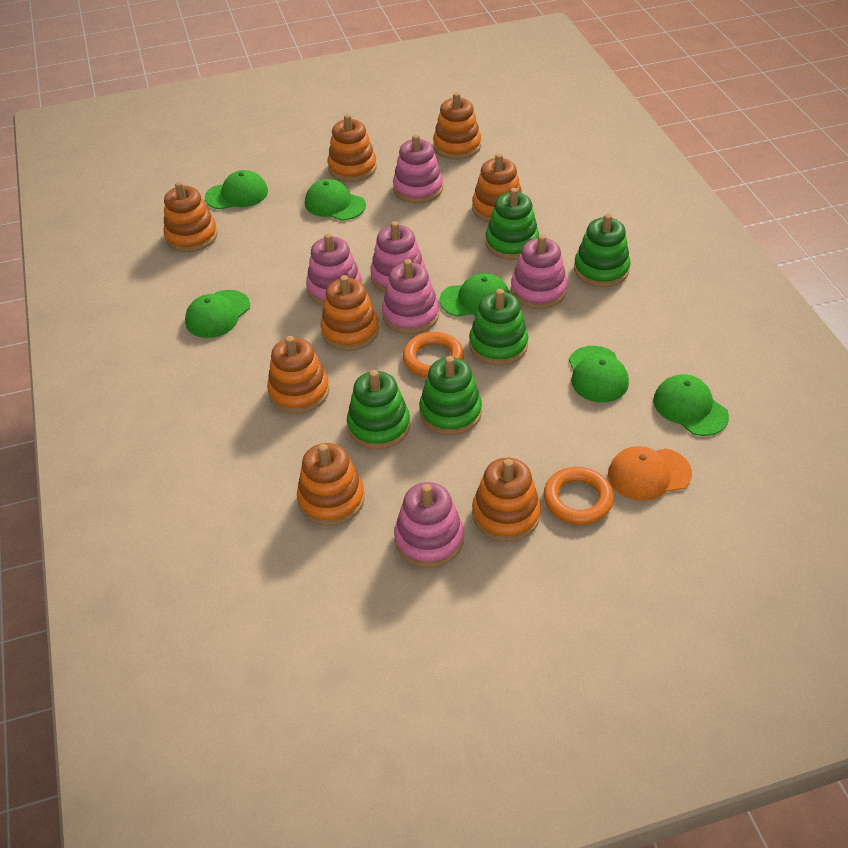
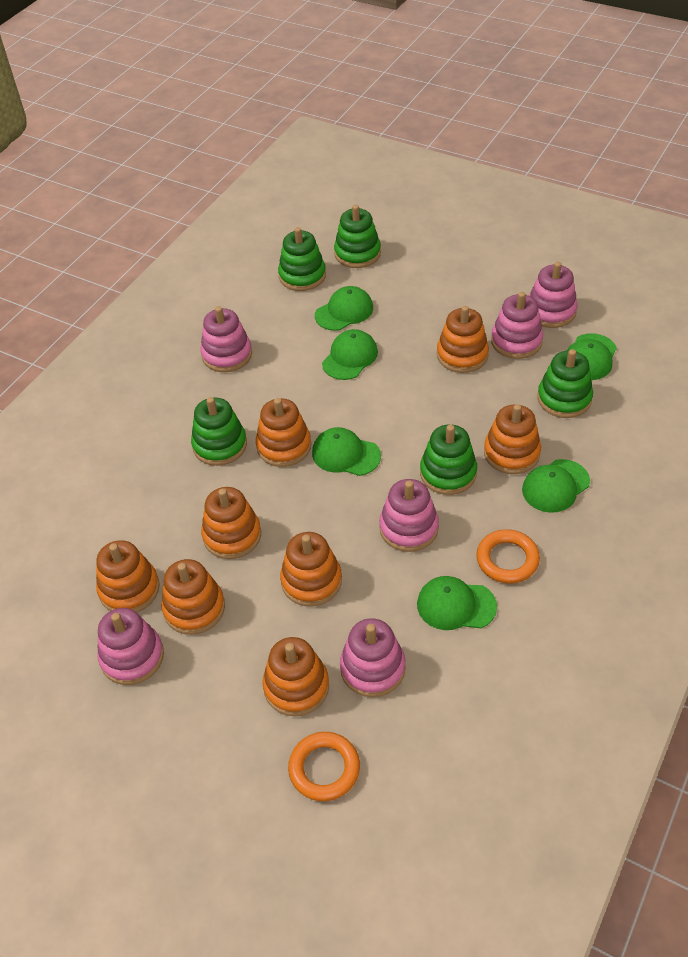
orange cap: 1 -> 0

